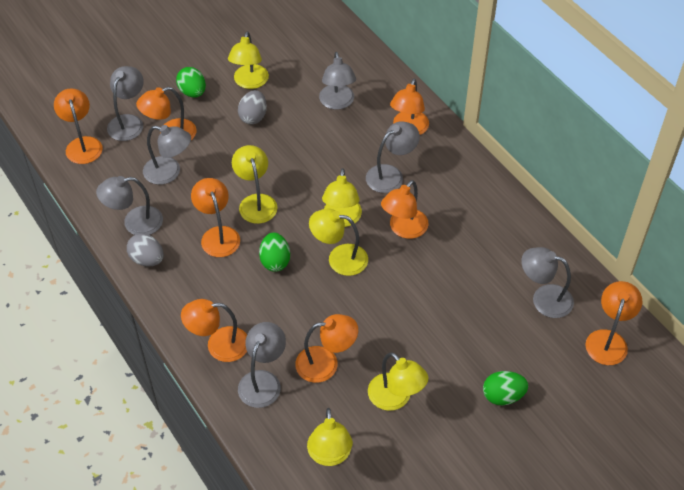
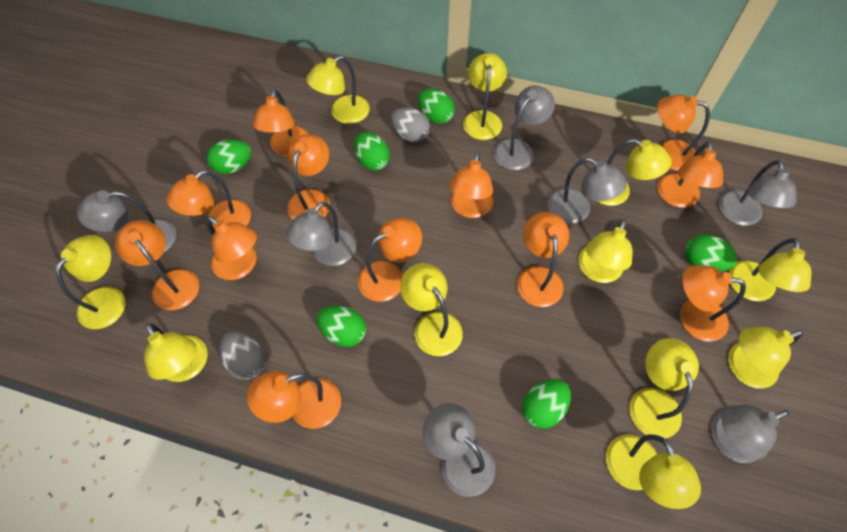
green egg: 3 -> 6
orange lamp: 8 -> 12
yellow lamp: 6 -> 11

